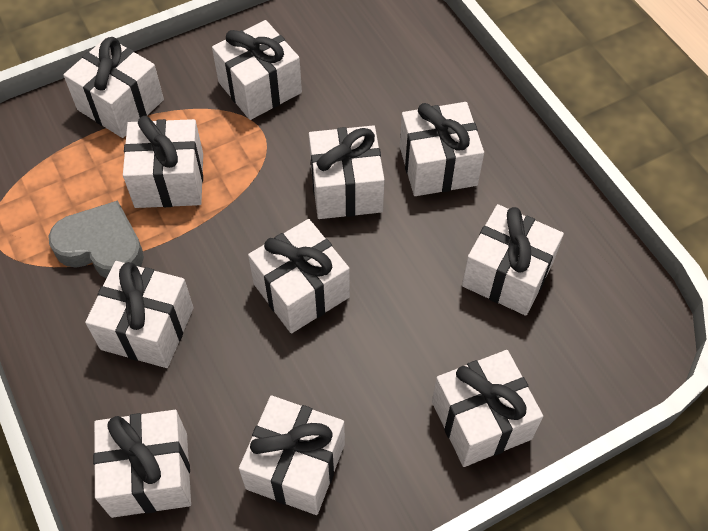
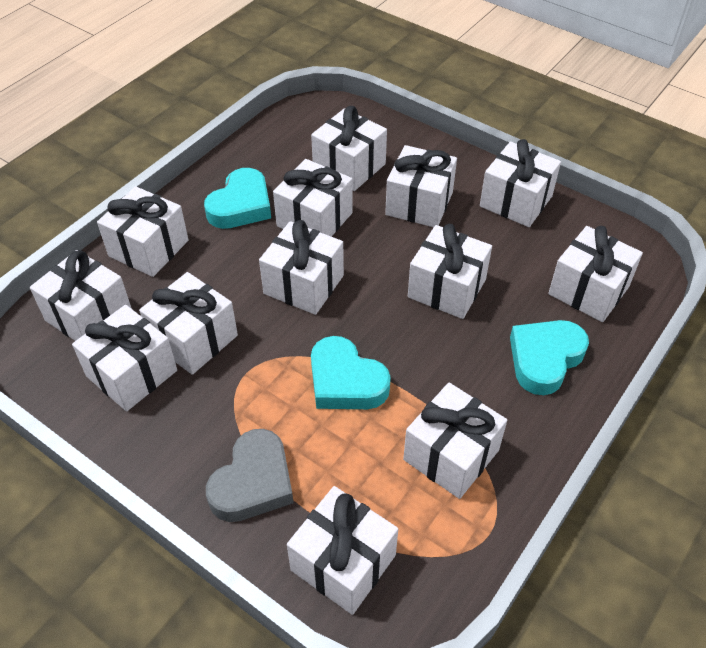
turquoise heart: 0 -> 3
white gift: 11 -> 13

